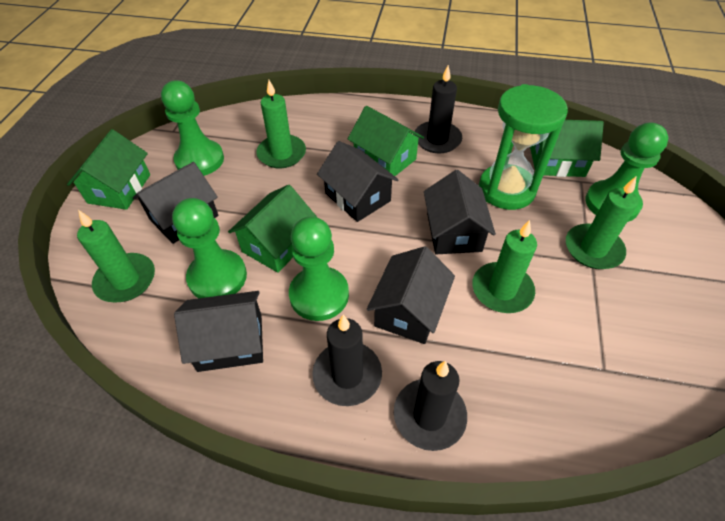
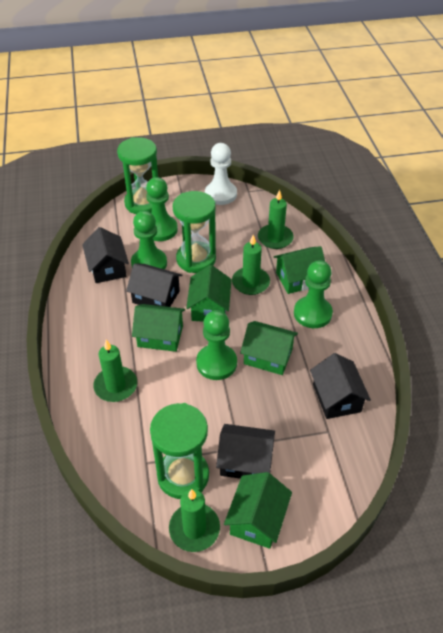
black candle: 3 -> 0
black house: 5 -> 4
green hourglass: 1 -> 3
green house: 4 -> 5
white pawn: 0 -> 1

